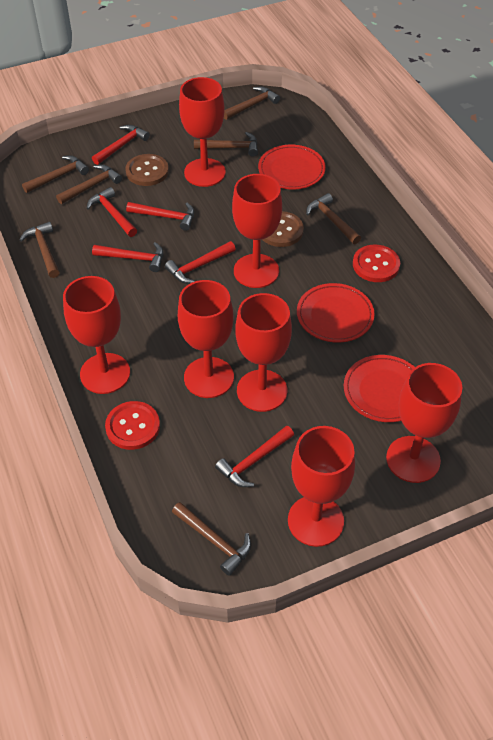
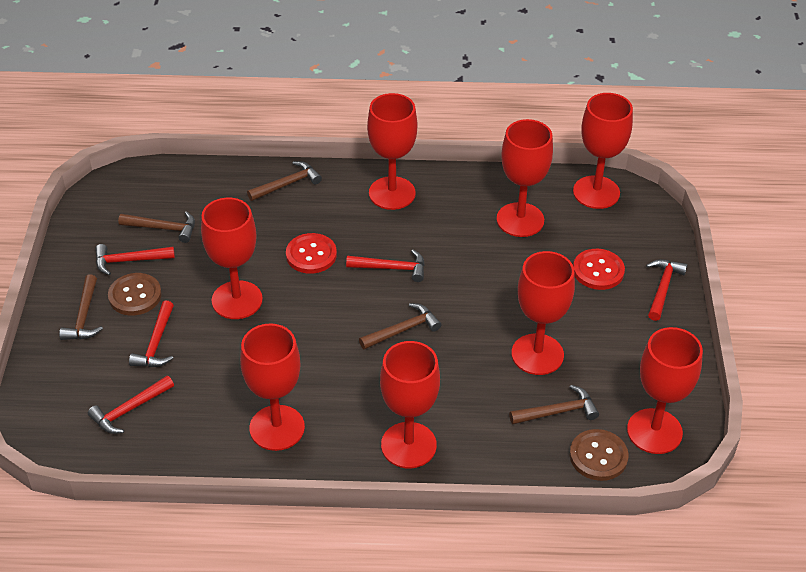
brown hammer: 7 -> 5
red goblet: 7 -> 8
red hammer: 6 -> 5
red plate: 3 -> 0

